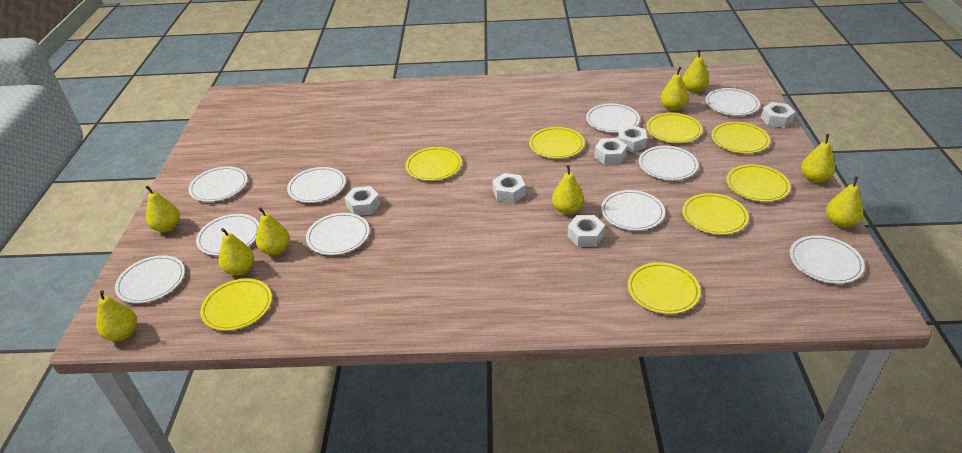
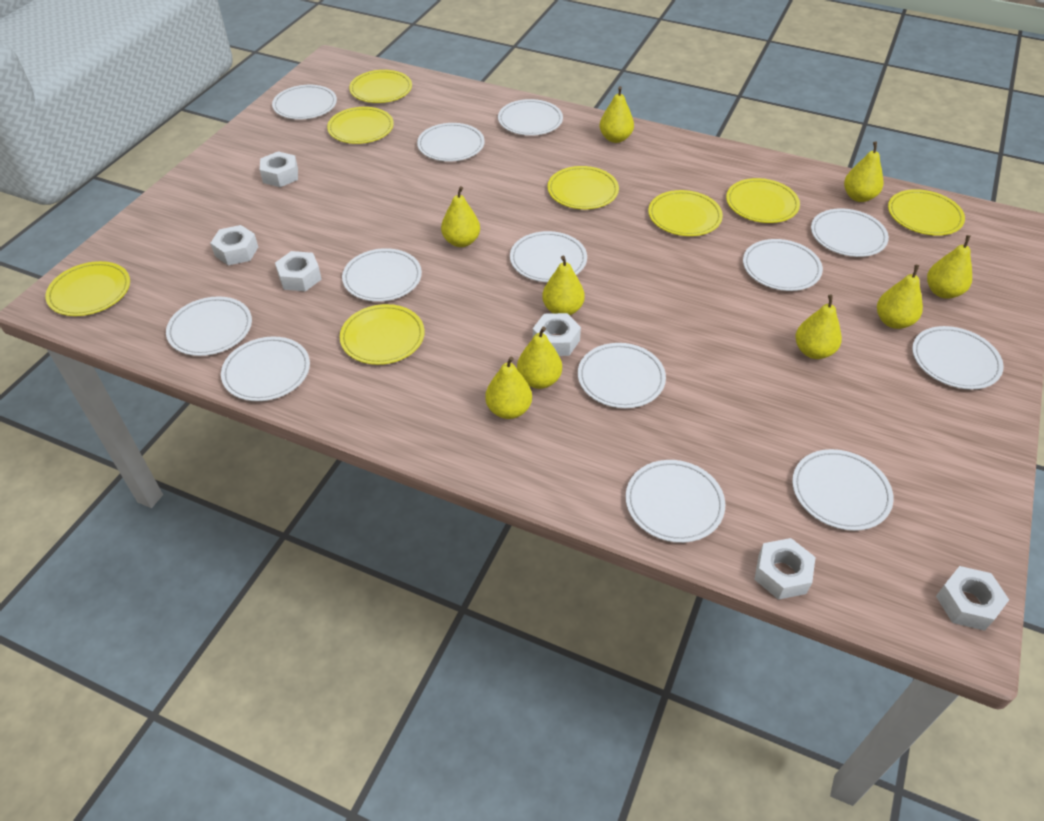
white plate: 10 -> 13

